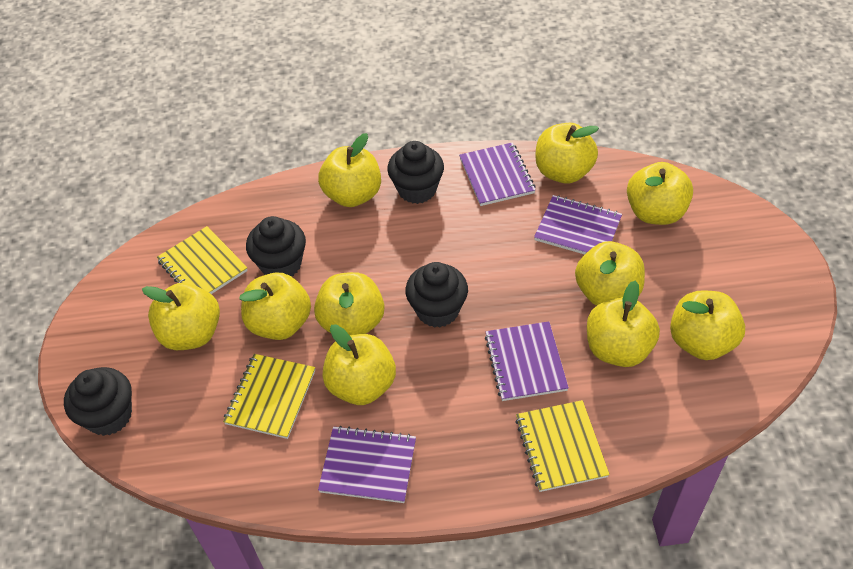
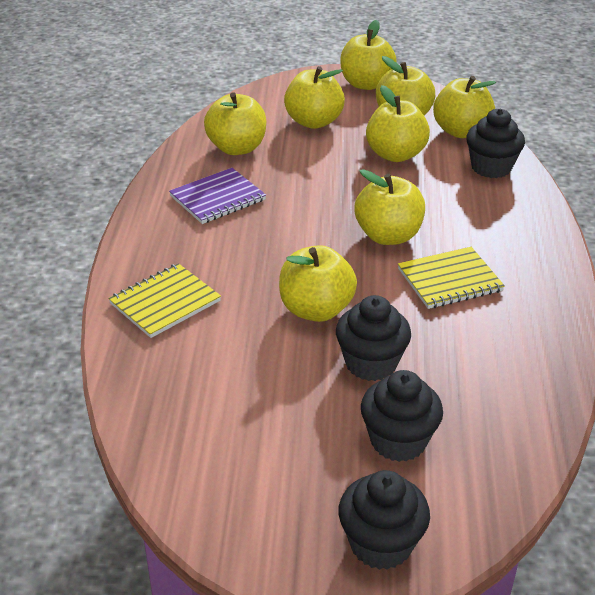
purple notebook: 4 -> 1
yellow apple: 10 -> 8
yellow notebook: 3 -> 2

